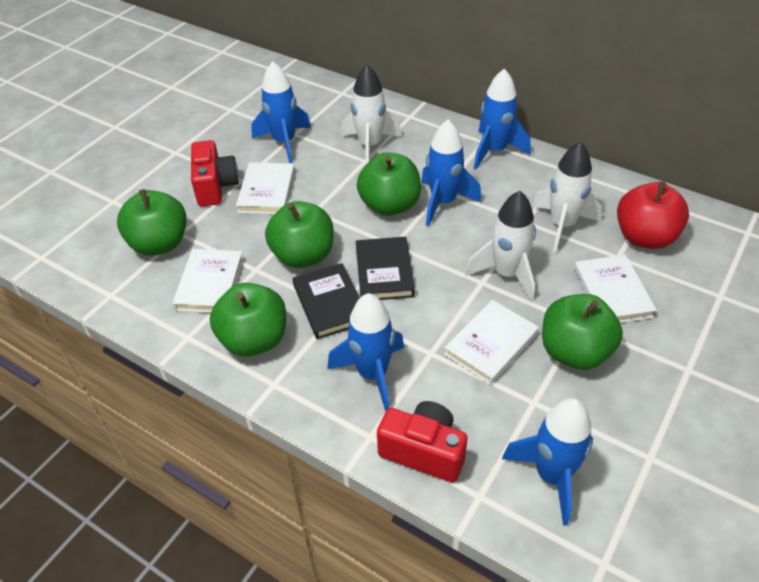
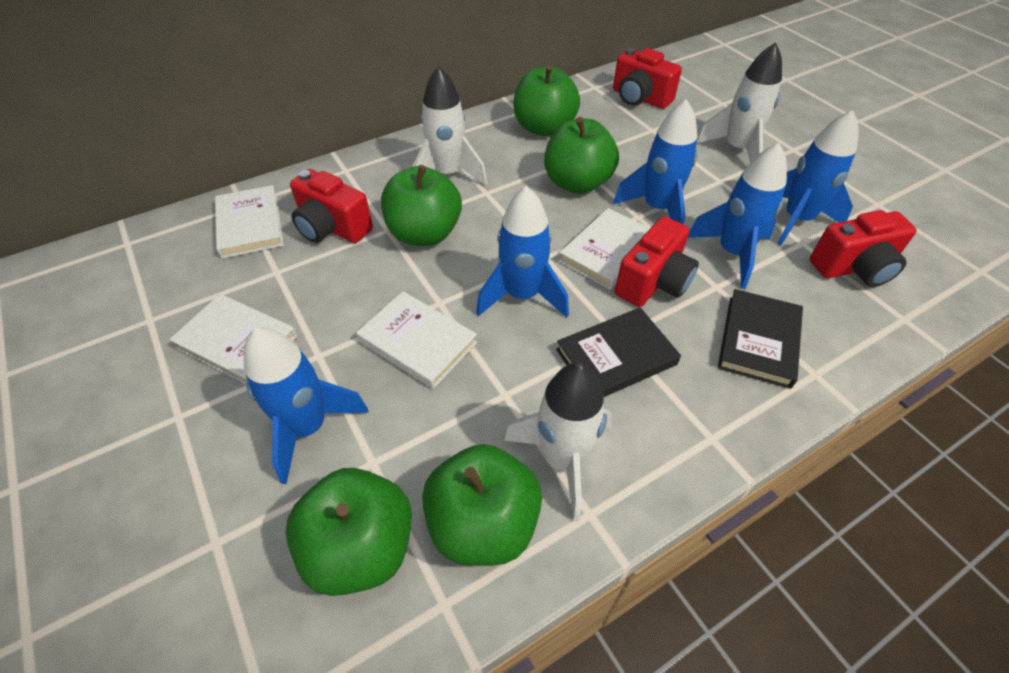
red apple: 1 -> 0
red camera: 2 -> 4

